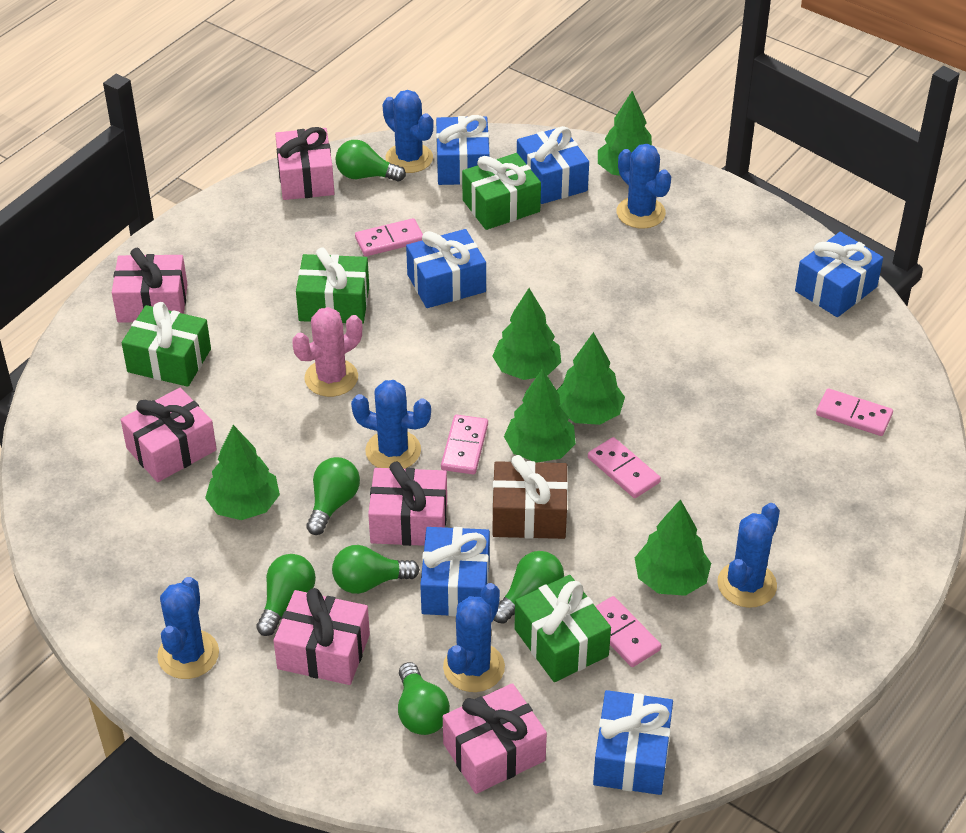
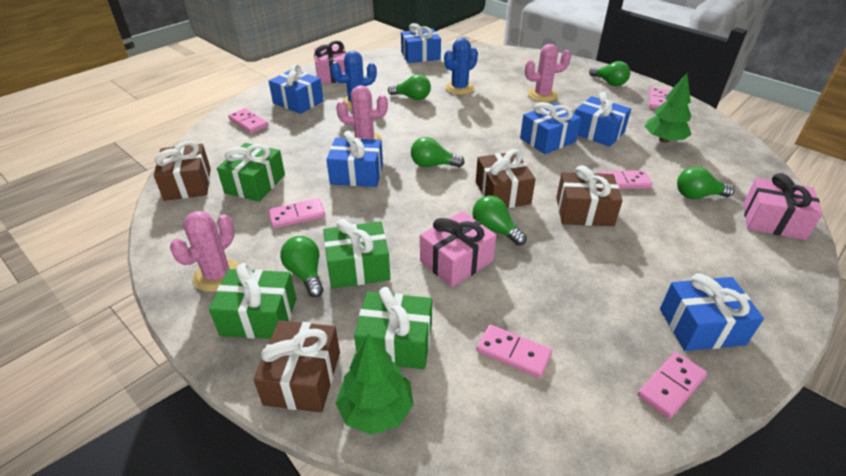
blue cactus: 6 -> 2
brown gift: 1 -> 4
green tree: 6 -> 2
pink cactus: 1 -> 3
pink domino: 5 -> 6
pink gift: 6 -> 3

